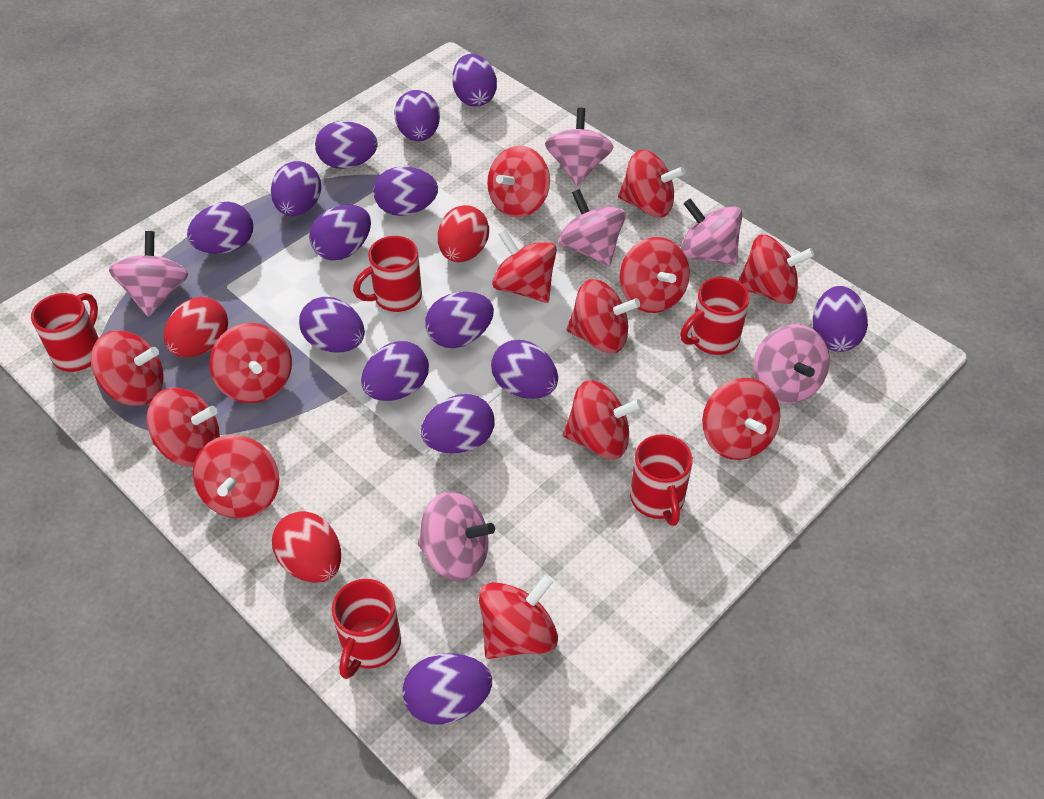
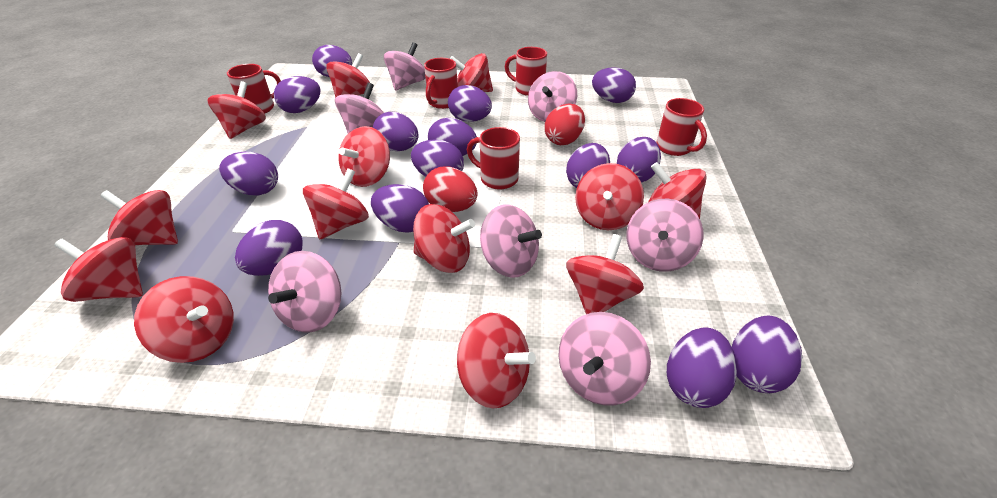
pink spinning top: 6 -> 7
red egg: 3 -> 2

